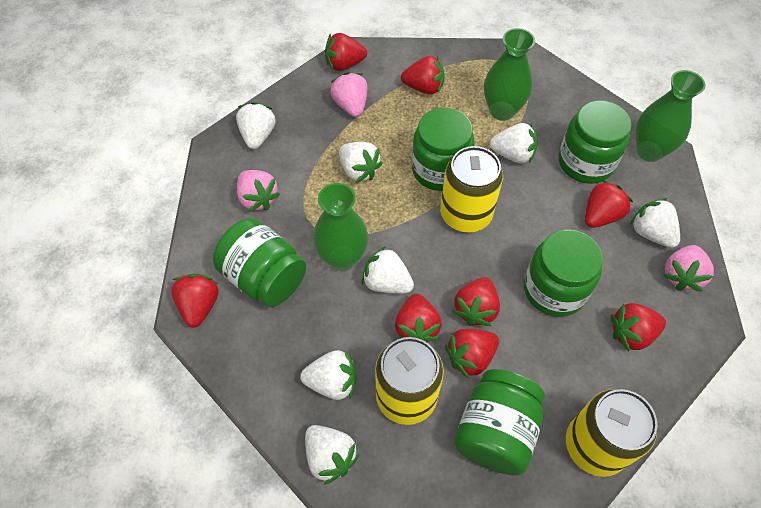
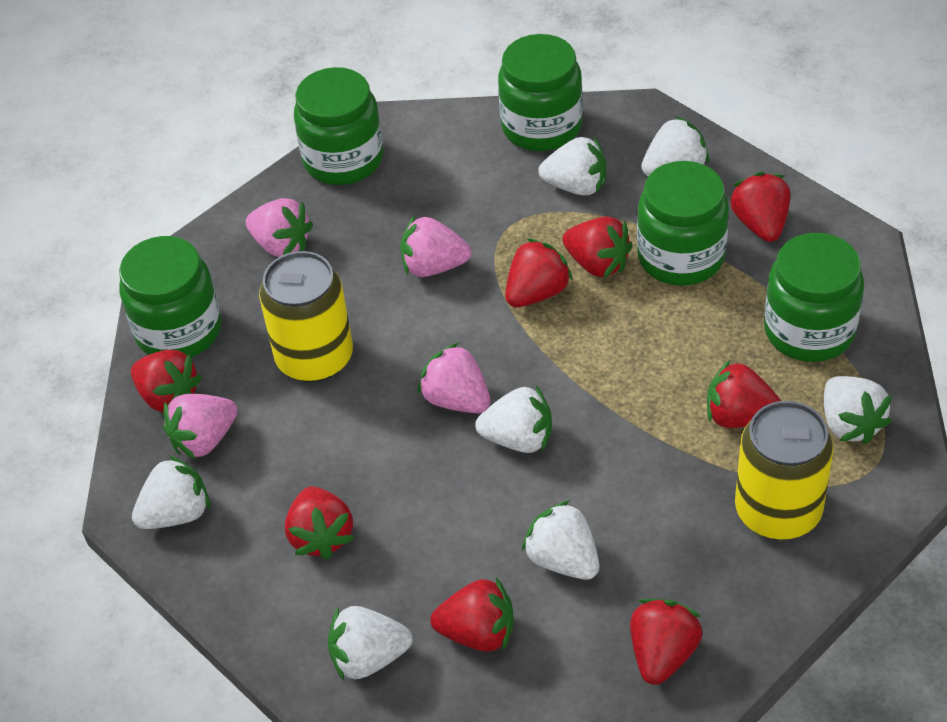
green vase: 3 -> 0
pink strawberry: 3 -> 4
yellow can: 3 -> 2

